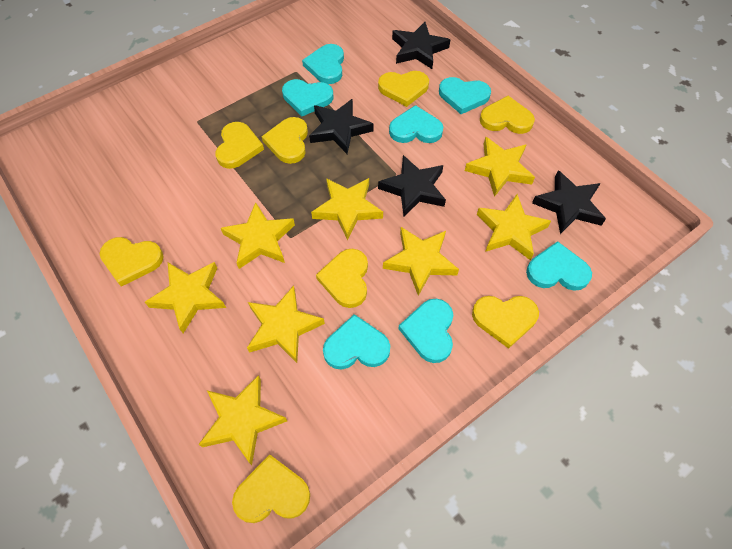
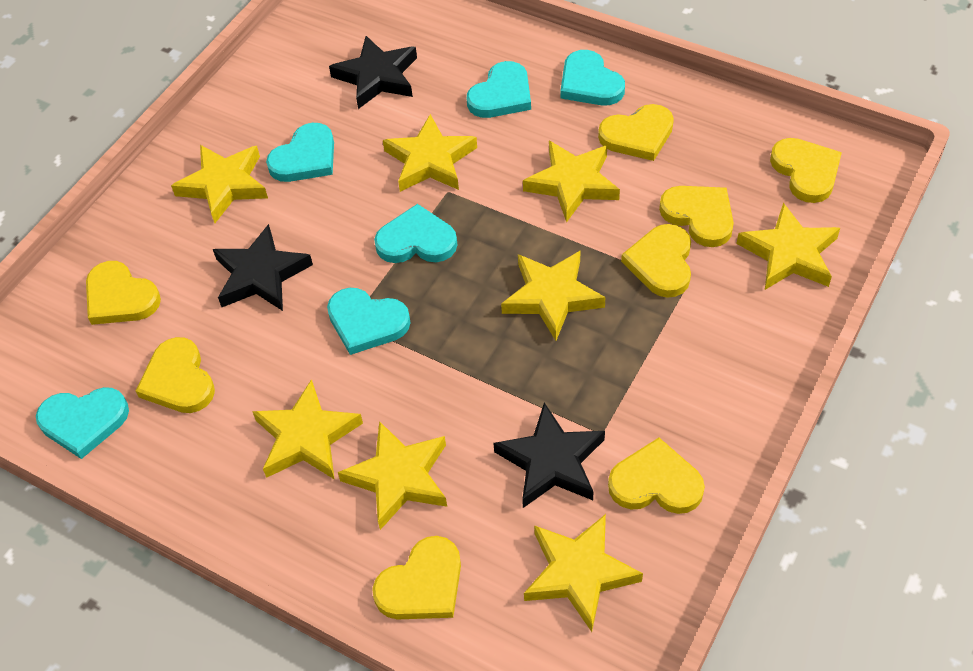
black star: 4 -> 3
turquoise heart: 7 -> 6

